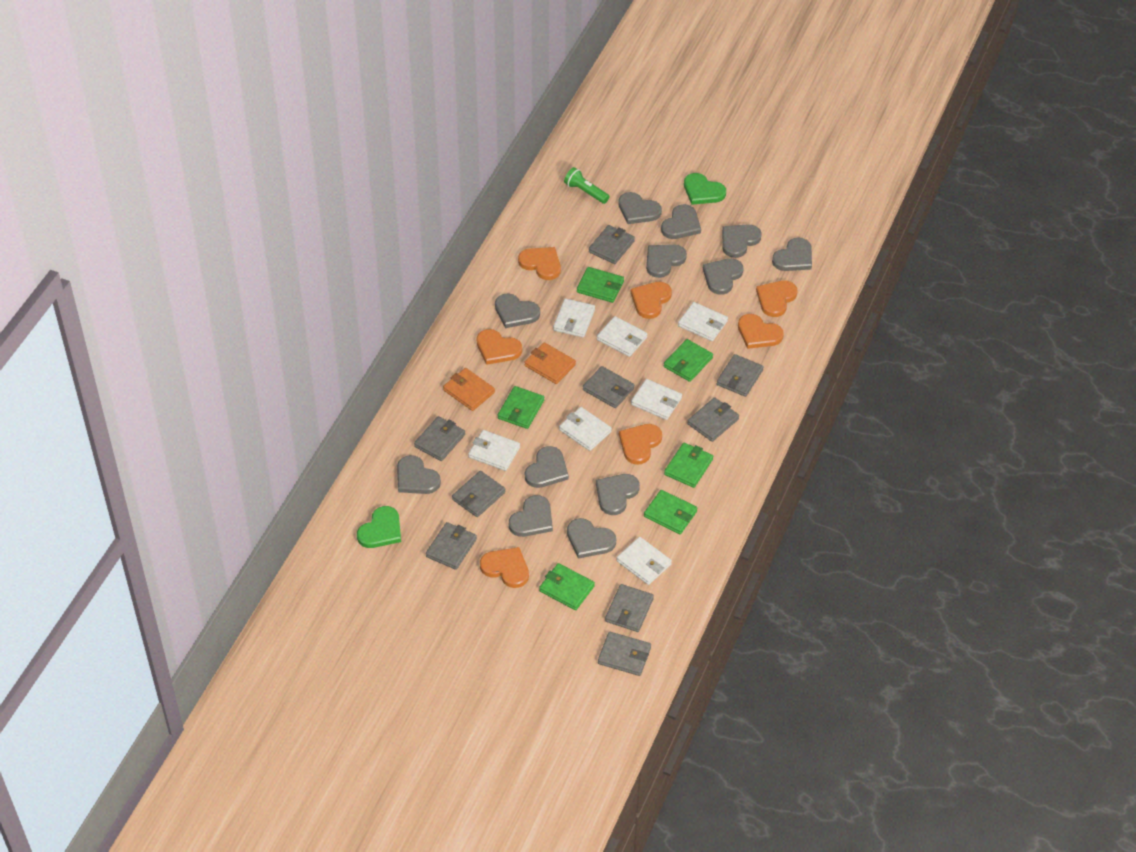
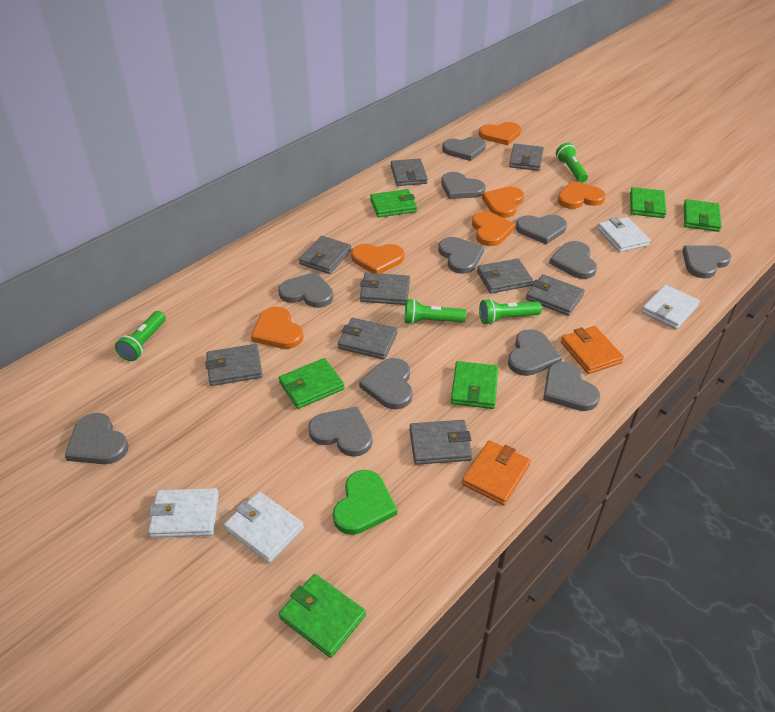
green flashlight: 1 -> 4
green heart: 2 -> 1
orange heart: 7 -> 6
white wallet: 7 -> 4

